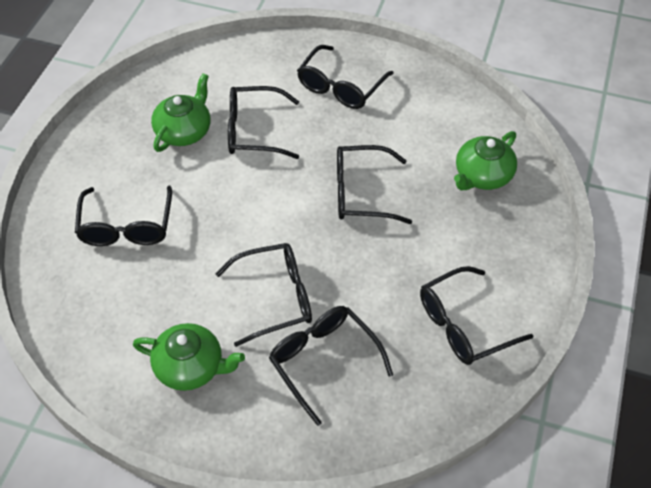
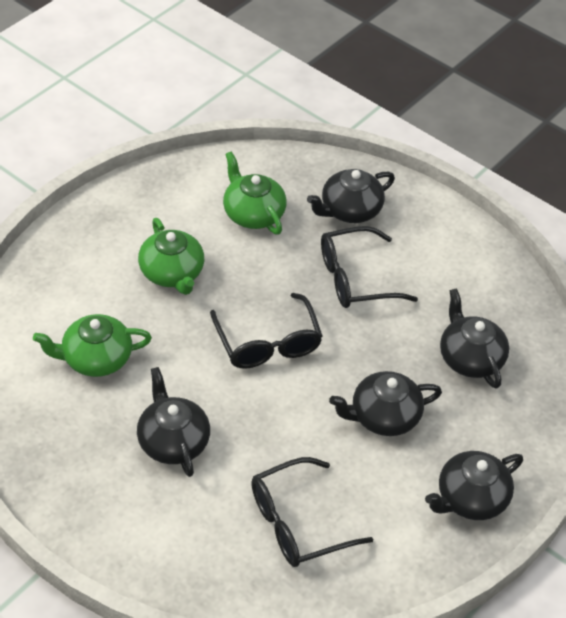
black glasses: 7 -> 3
black teapot: 0 -> 5

